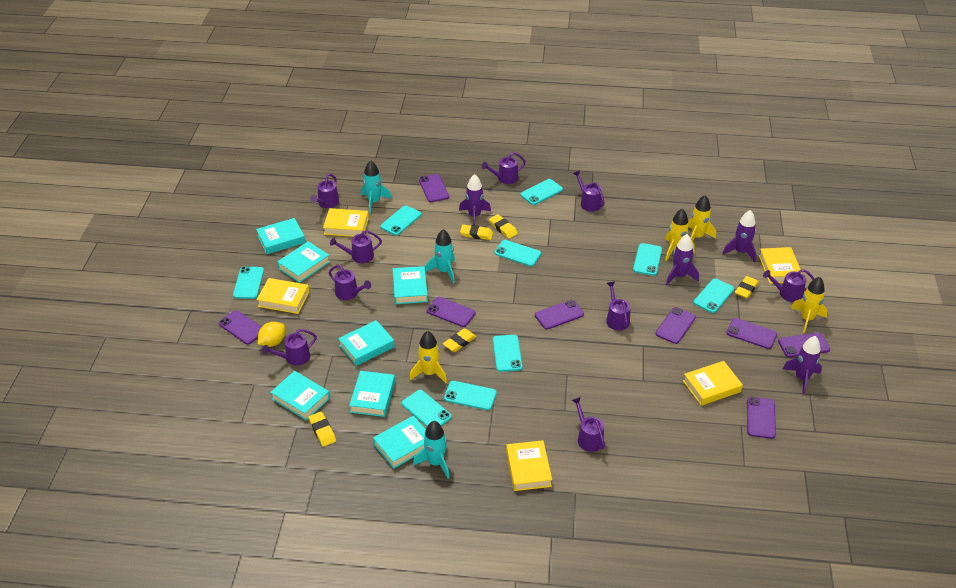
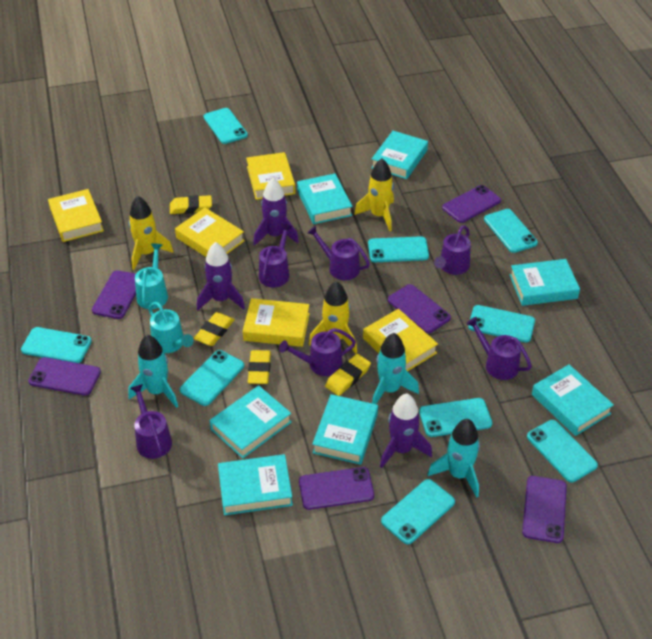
purple phone: 8 -> 6
purple rocket: 4 -> 3
purple watering can: 9 -> 6
turquoise watering can: 0 -> 2
yellow eraser: 5 -> 4
yellow lemon: 1 -> 0
yellow rocket: 4 -> 3

